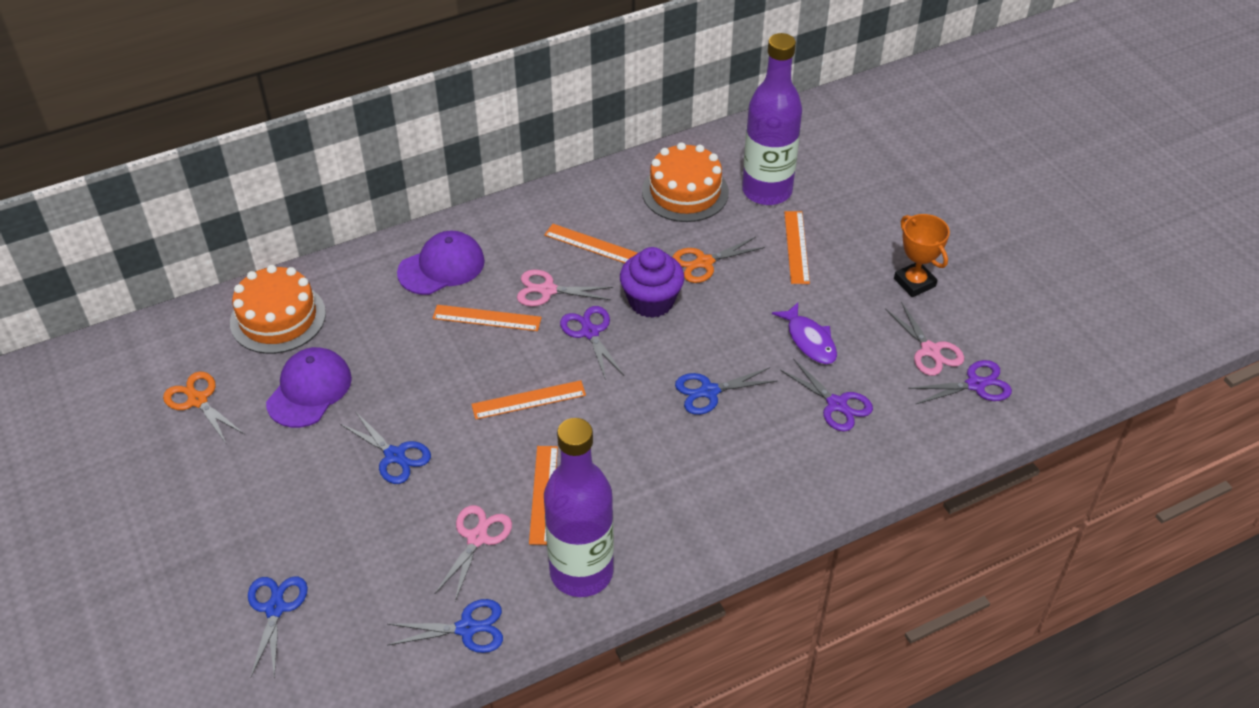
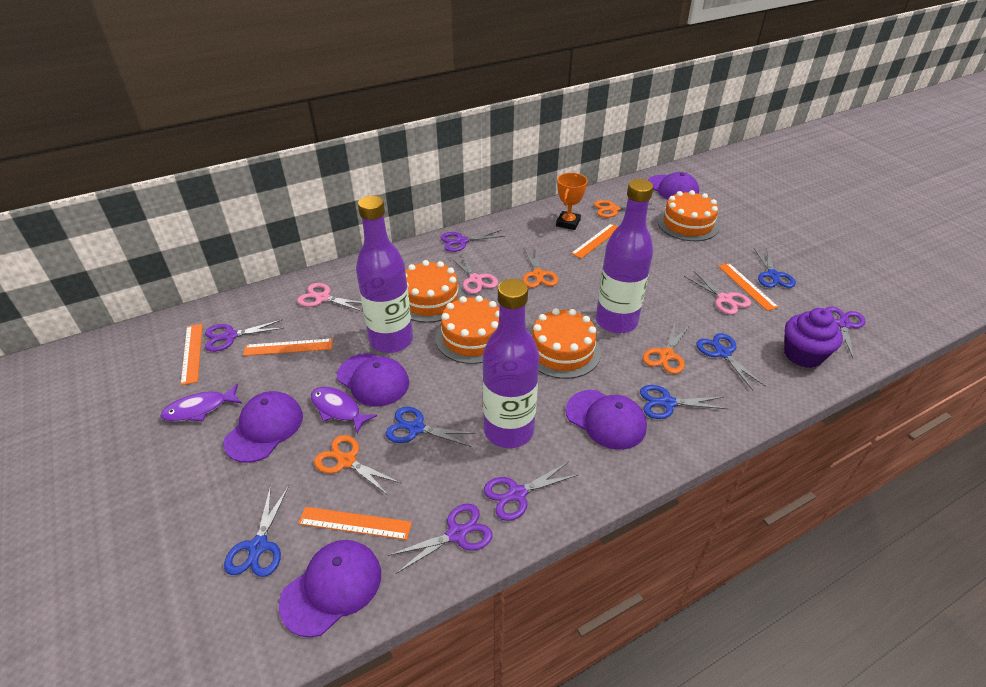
blue scissors: 4 -> 5
orange cake: 2 -> 4
orange scissors: 2 -> 4
purple bottle: 2 -> 3
purple cap: 2 -> 5
purple fish: 1 -> 2
purple scissors: 3 -> 5

